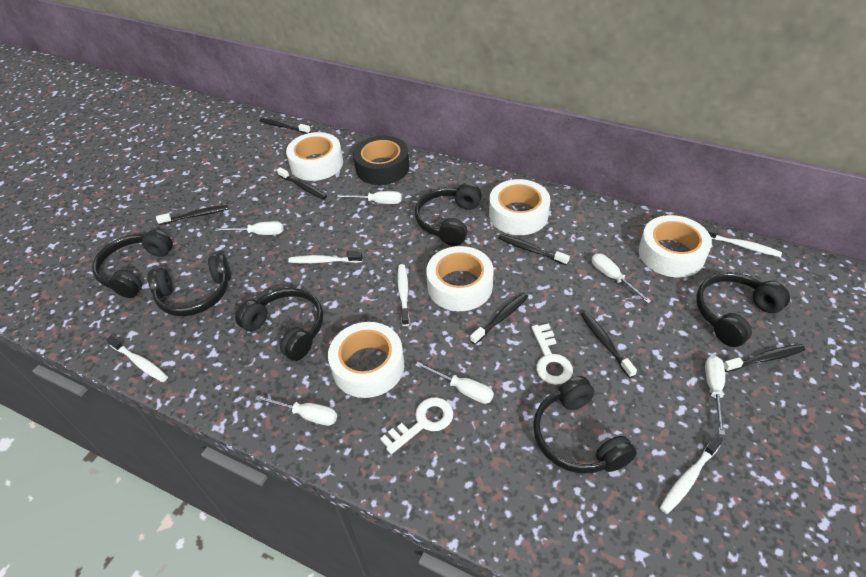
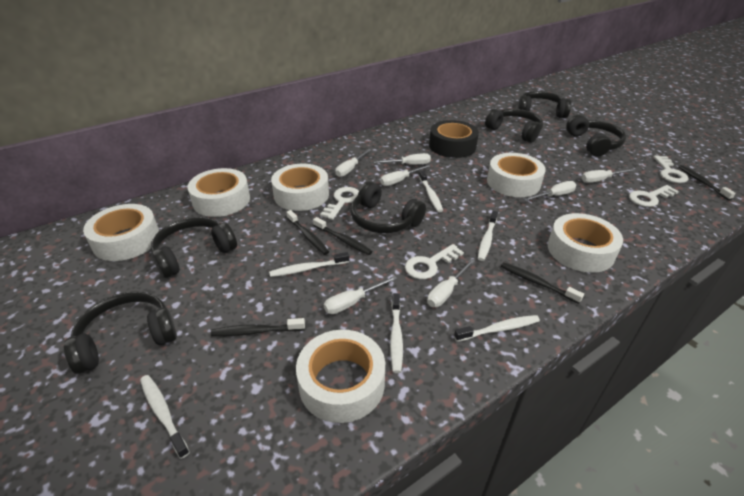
black toothbrush: 7 -> 5
white key: 2 -> 4
white screwdriver: 6 -> 7
white tape: 5 -> 6
white toothbrush: 5 -> 6

